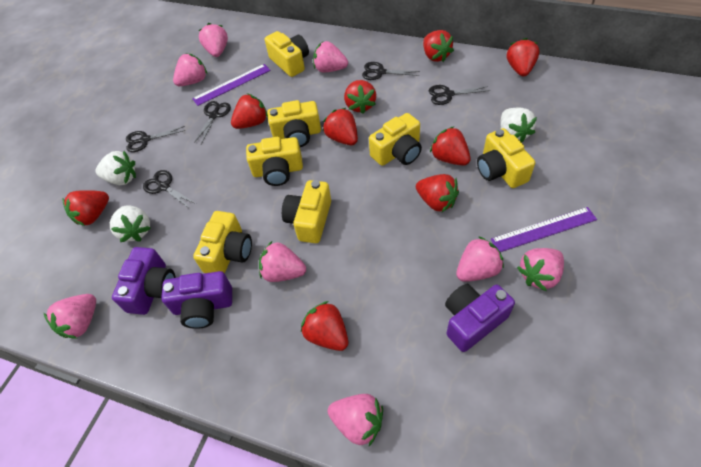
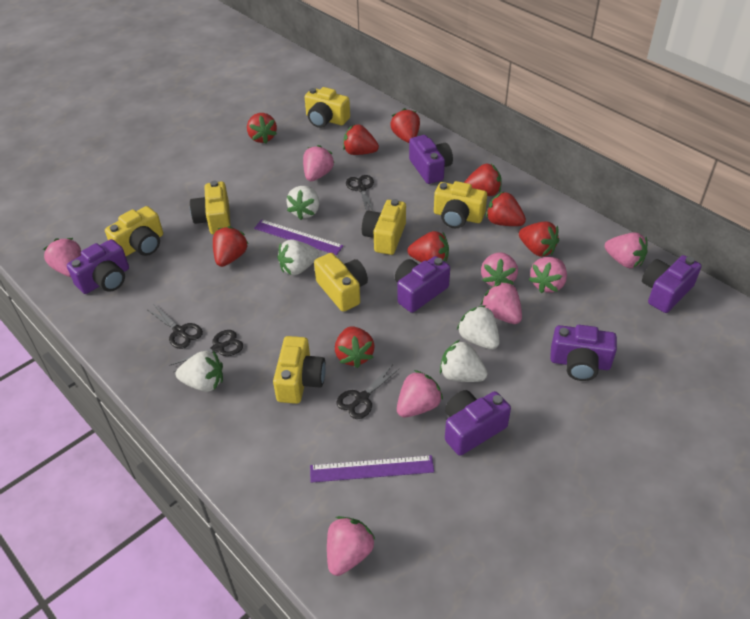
black scissors: 5 -> 4
purple camera: 3 -> 6
white strawberry: 3 -> 5

